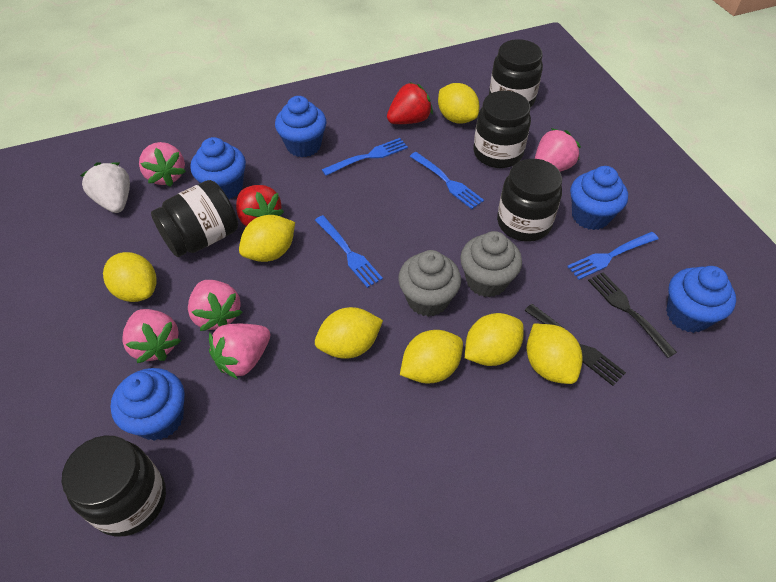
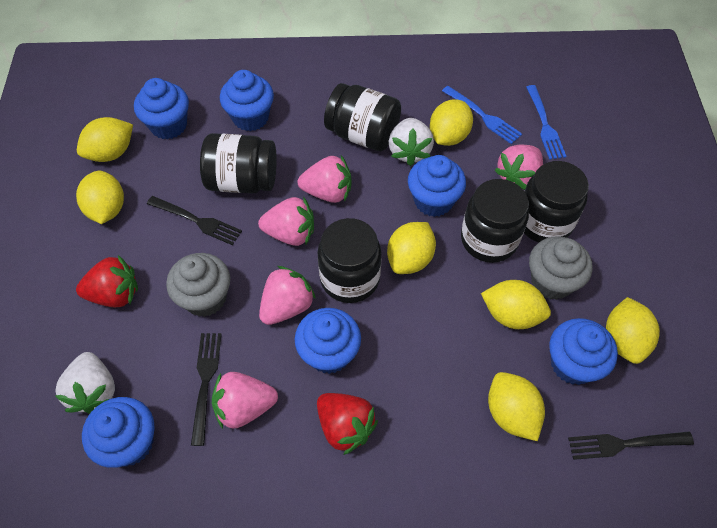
black fork: 2 -> 3
blue cupcake: 5 -> 6
blue fork: 4 -> 2
white strawberry: 1 -> 2

